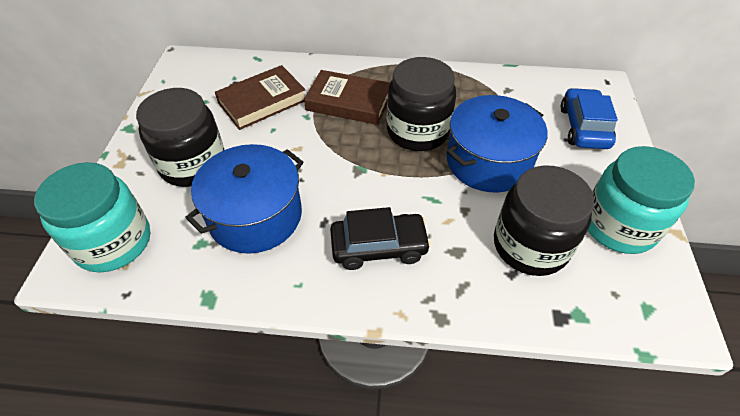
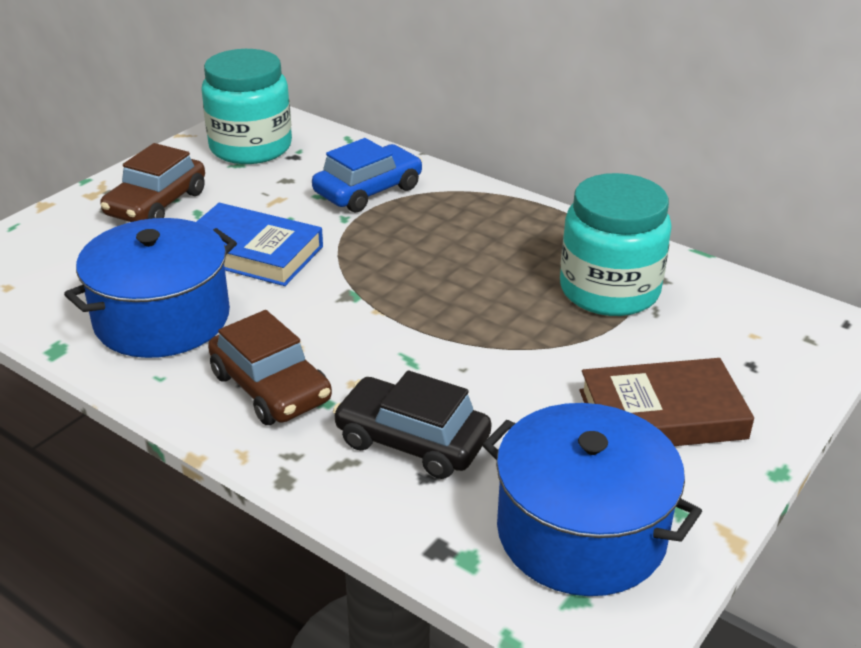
black jar: 3 -> 0
blue book: 0 -> 1
brown book: 2 -> 1
brown car: 0 -> 2

